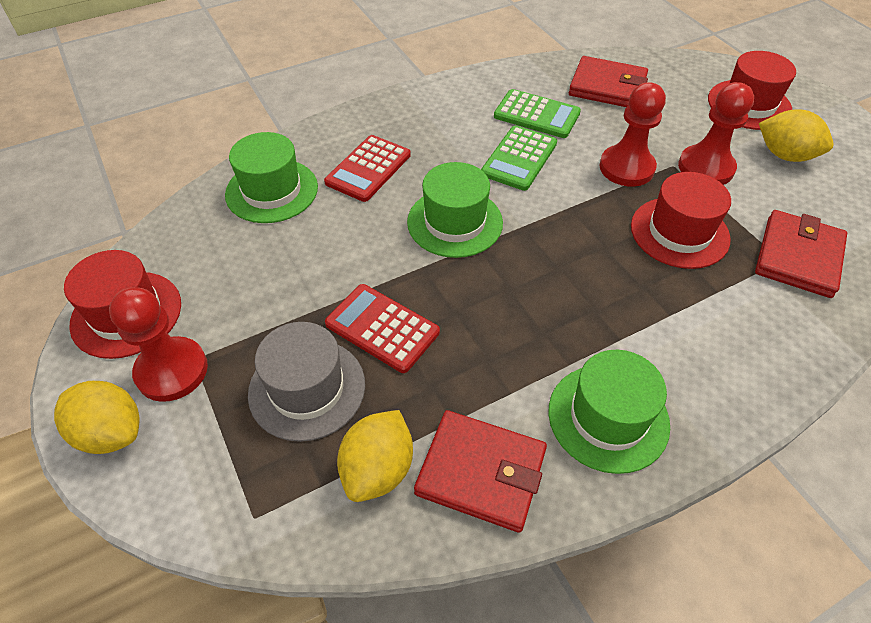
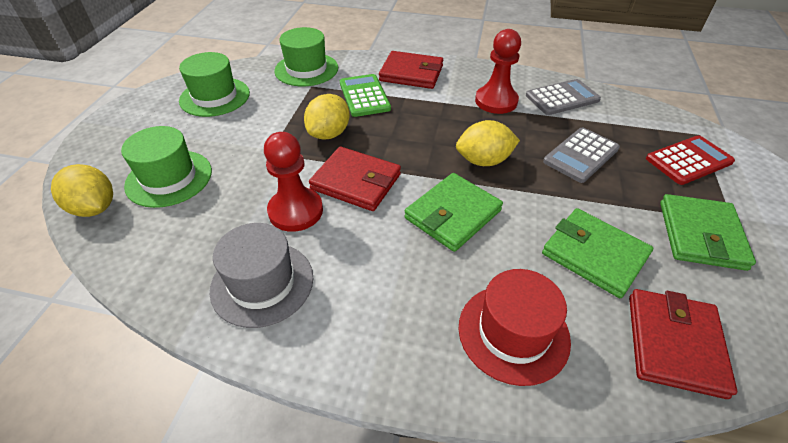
green calculator: 2 -> 1
green wallet: 0 -> 3
grey calculator: 0 -> 2
red calculator: 2 -> 1
red hat: 3 -> 1
red pawn: 3 -> 2

